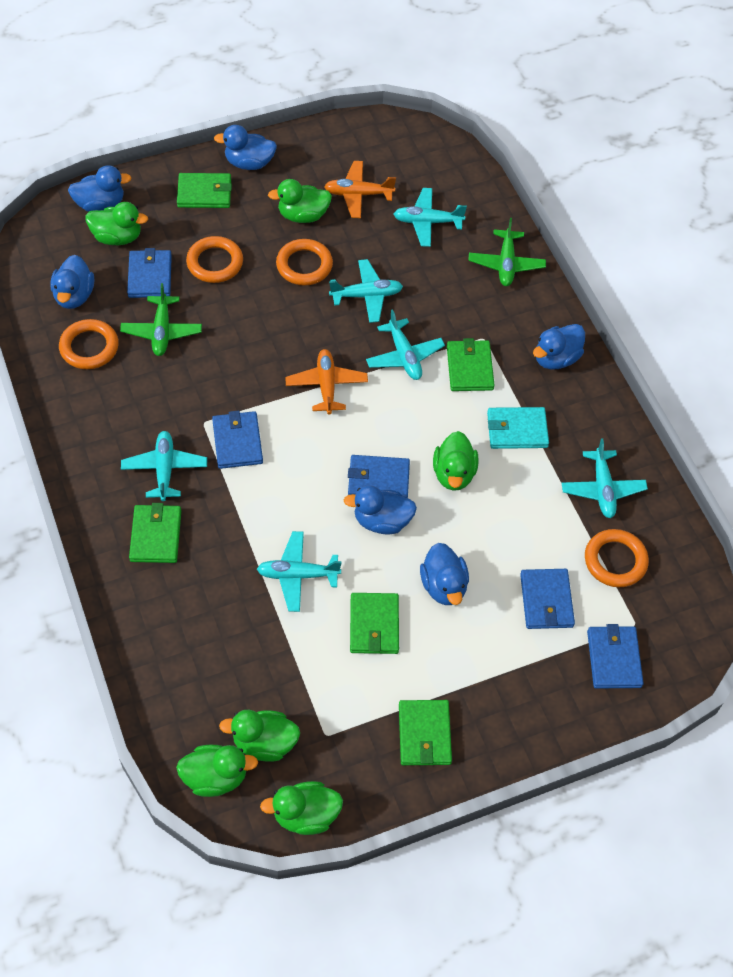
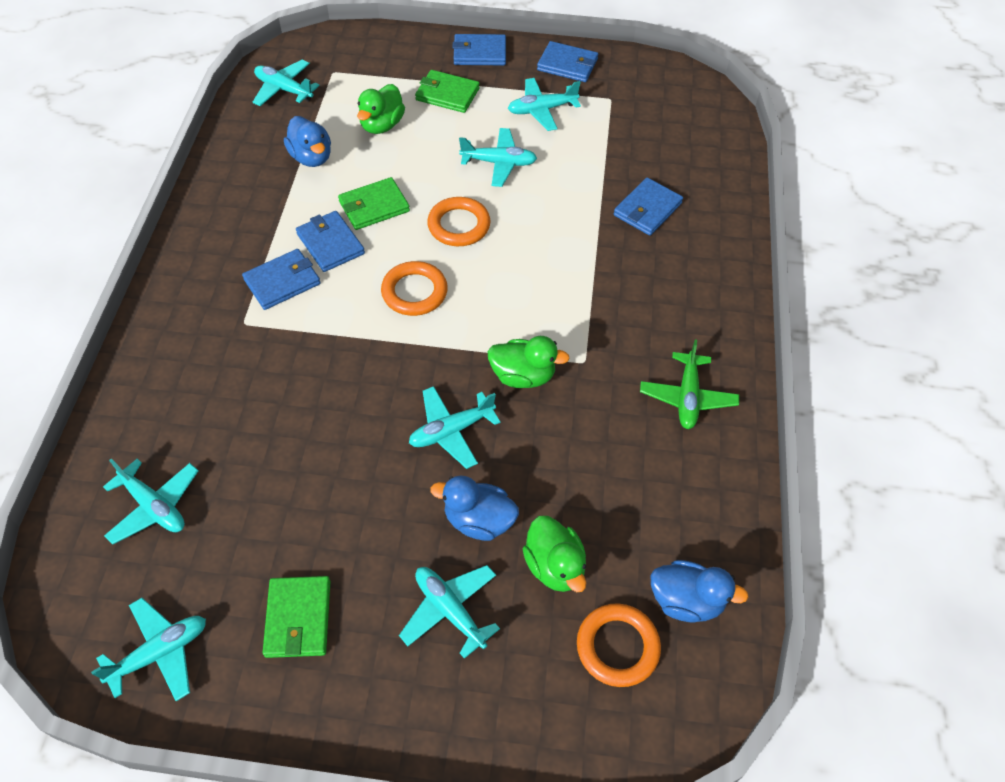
blue duck: 6 -> 3
green duck: 6 -> 3
green plane: 2 -> 1
green wallet: 5 -> 3
orange plane: 2 -> 0
orange ring: 4 -> 3
turquoise plane: 6 -> 7
turquoise wallet: 1 -> 0

